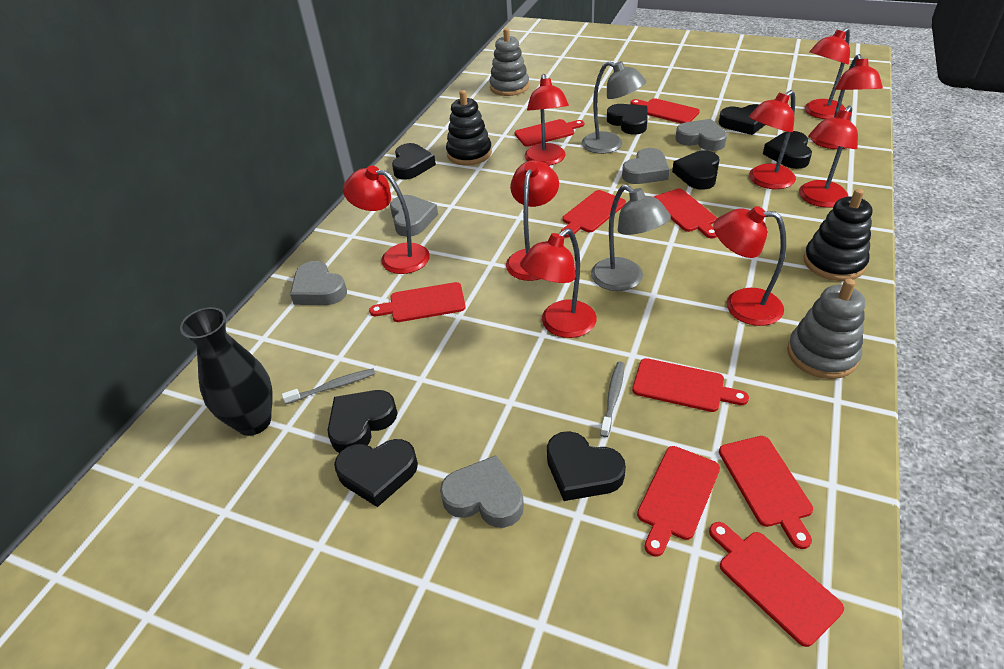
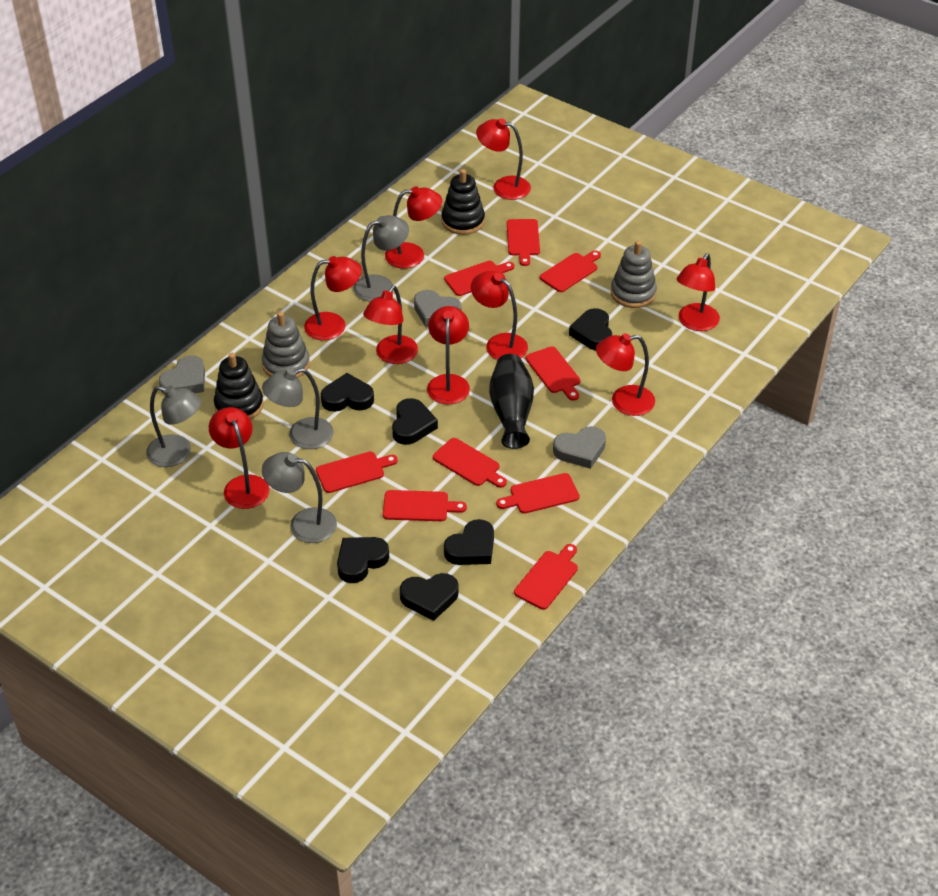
black heart: 8 -> 6
grey heart: 5 -> 3
grey lamp: 2 -> 4
grey toothbrush: 2 -> 0

